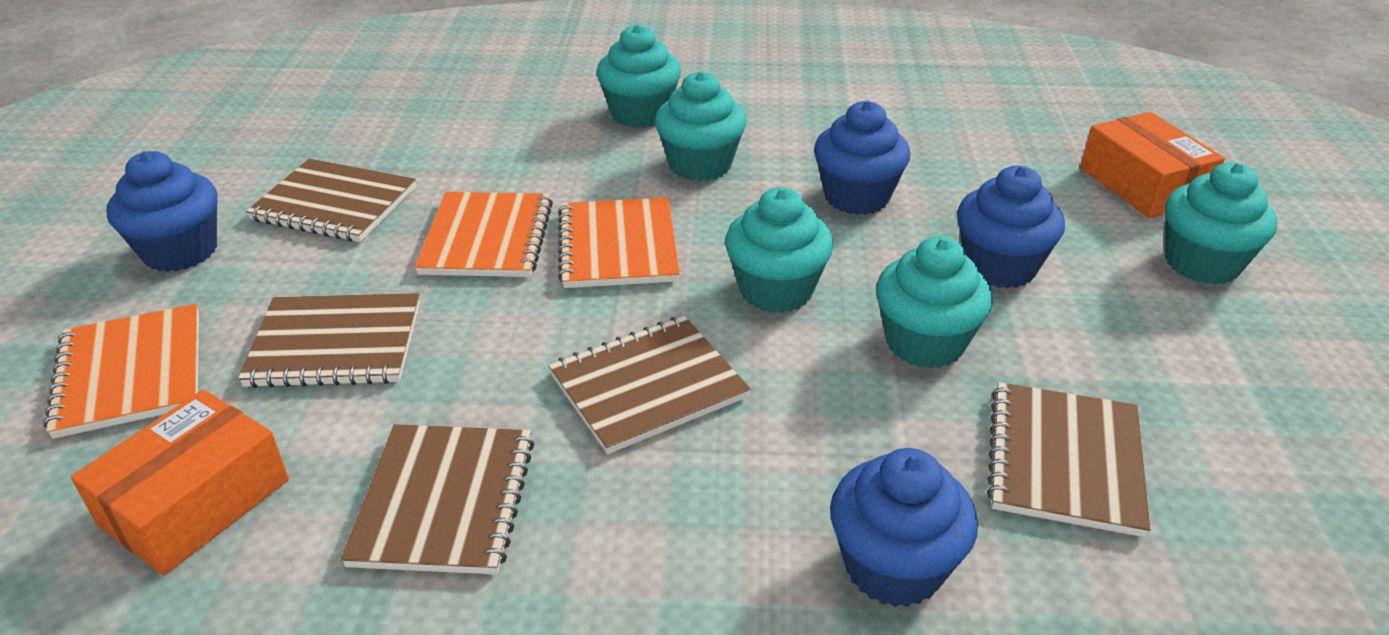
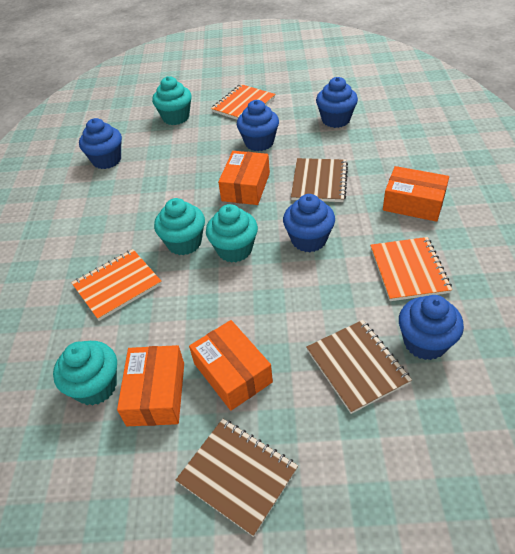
blue cupcake: 4 -> 5
brown notebook: 5 -> 3
orange box: 2 -> 4
turquoise cupcake: 5 -> 4

